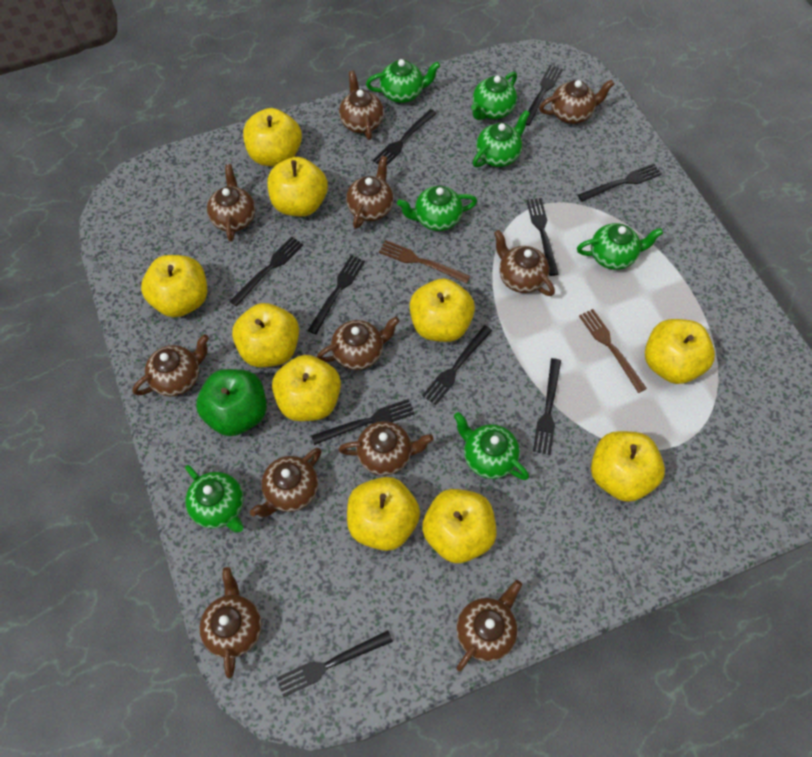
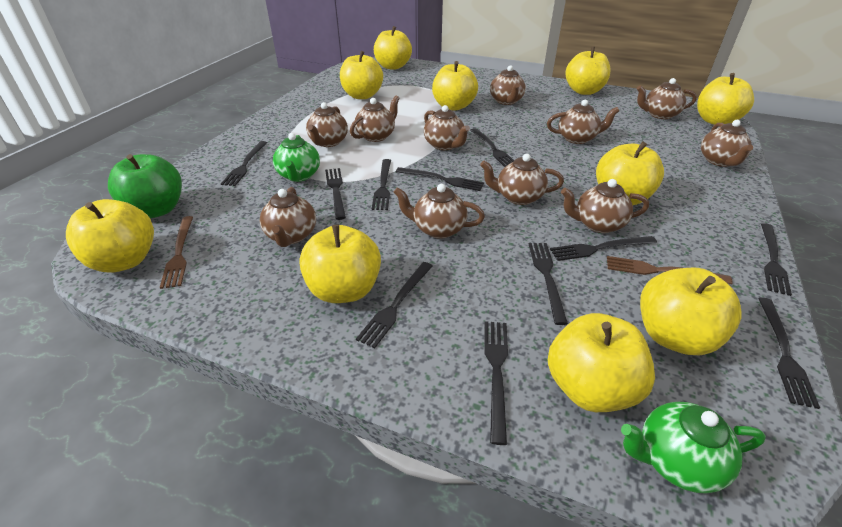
black fork: 10 -> 11
green teapot: 7 -> 2

